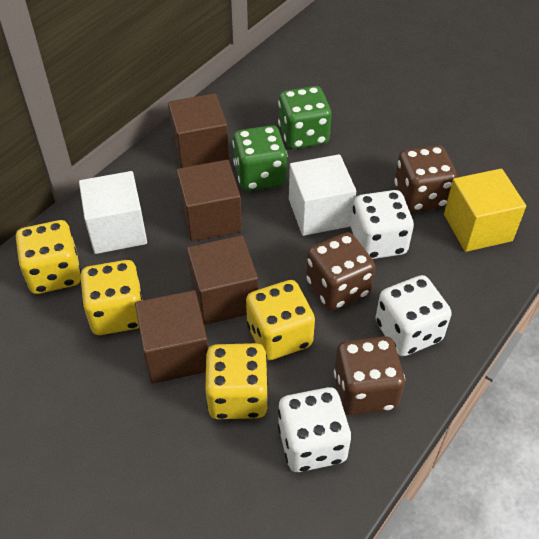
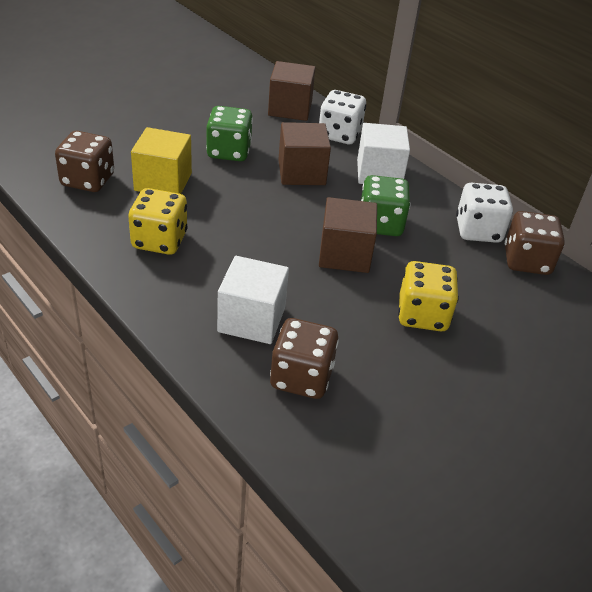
brown cube: 4 -> 3
white dice: 3 -> 2
yellow dice: 4 -> 2

